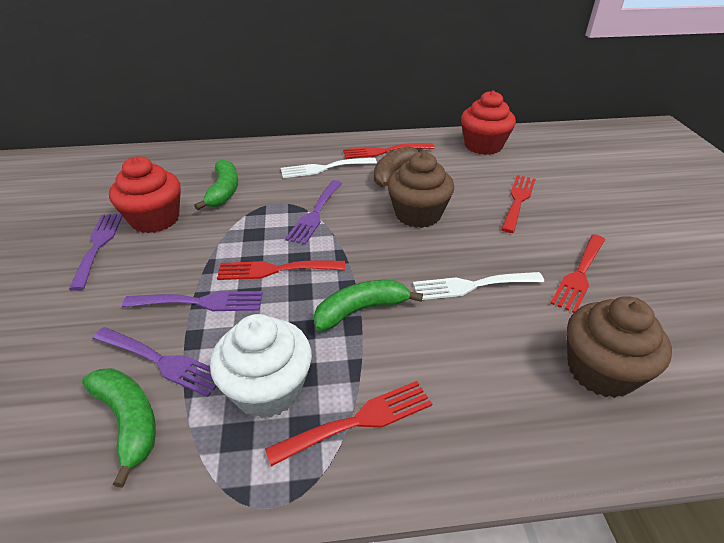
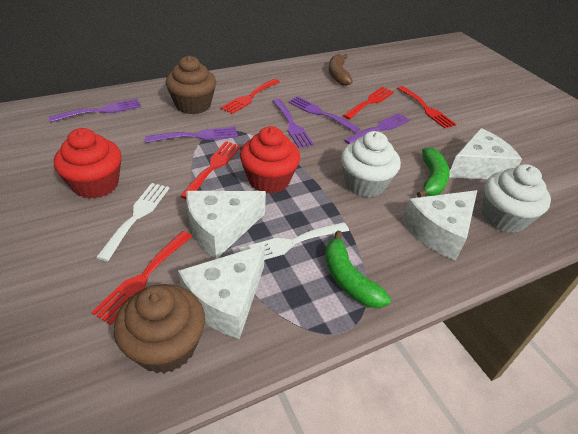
green banana: 3 -> 2
purple fork: 4 -> 5
white cheese: 0 -> 4
white cupcake: 1 -> 2

